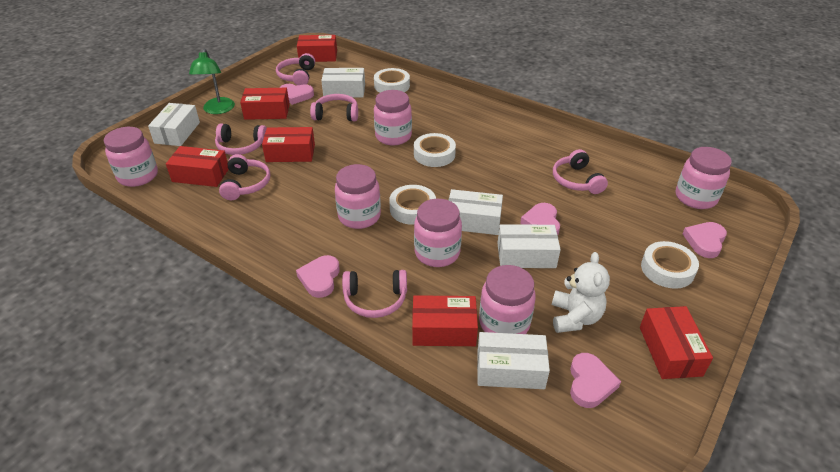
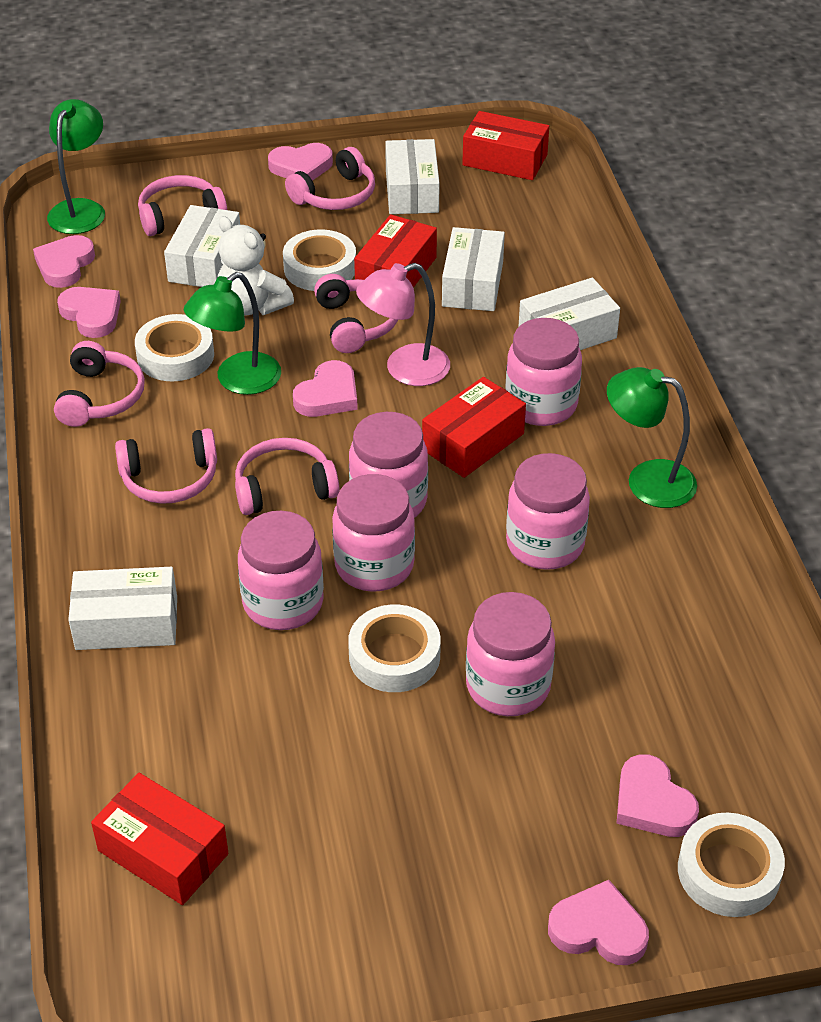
green lamp: 1 -> 3
pink heart: 5 -> 6
pink lamp: 0 -> 1
red box: 6 -> 4

